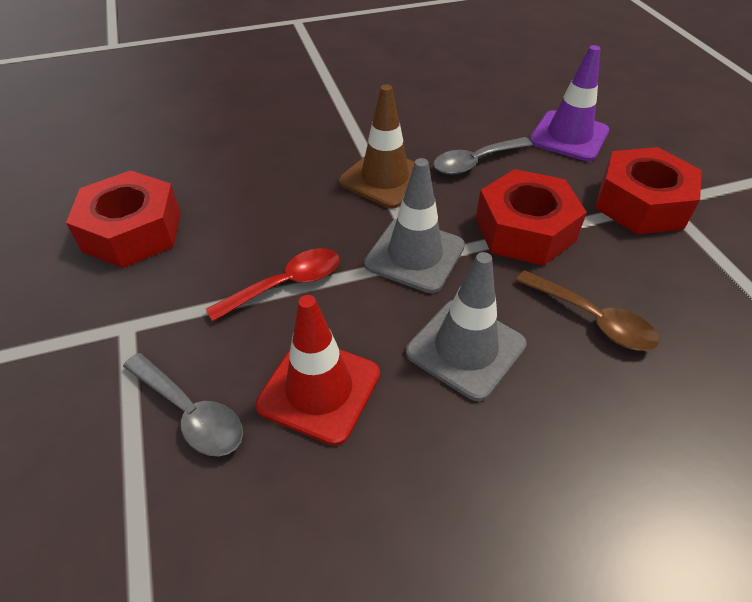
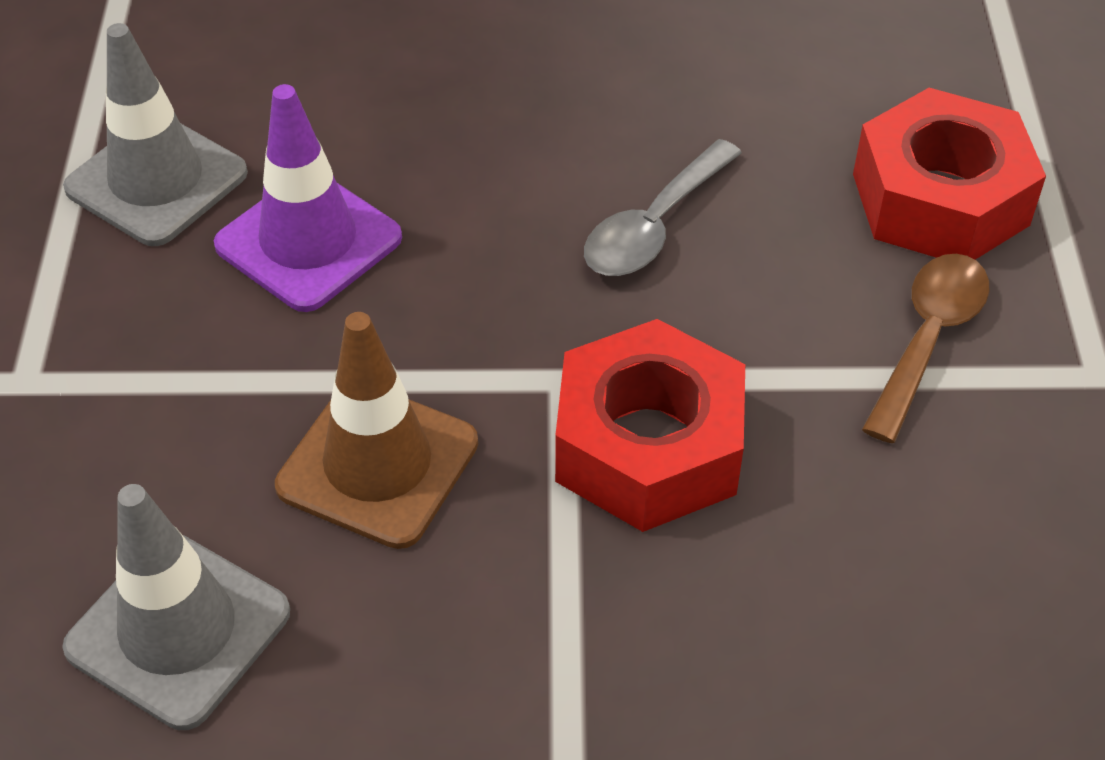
grey spoon: 2 -> 1
red nut: 3 -> 2
red spoon: 1 -> 0
red traffic cone: 1 -> 0

